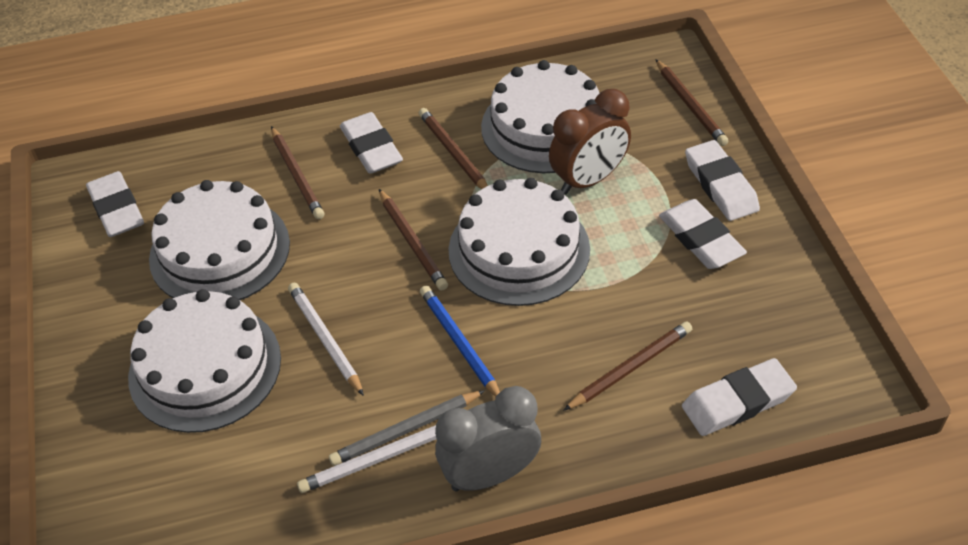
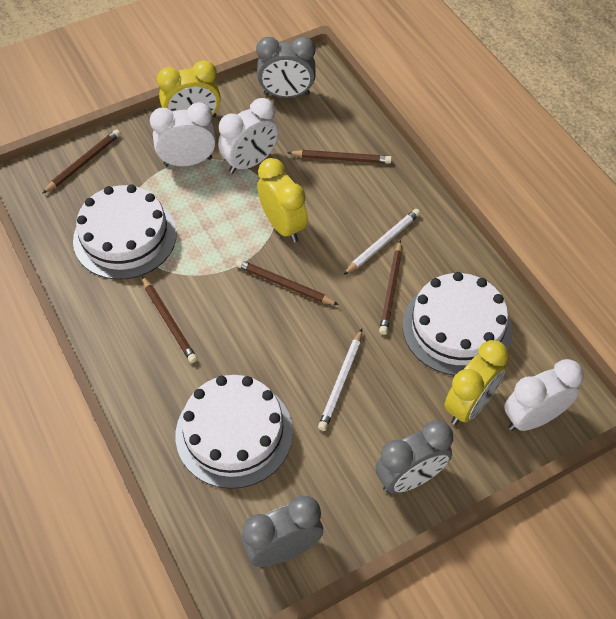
blue pencil: 1 -> 0
brown clock: 1 -> 0
grey clock: 1 -> 3
grey pencil: 1 -> 0
white cake: 4 -> 3
white clock: 0 -> 3
white eraser: 5 -> 0
yellow clock: 0 -> 3

